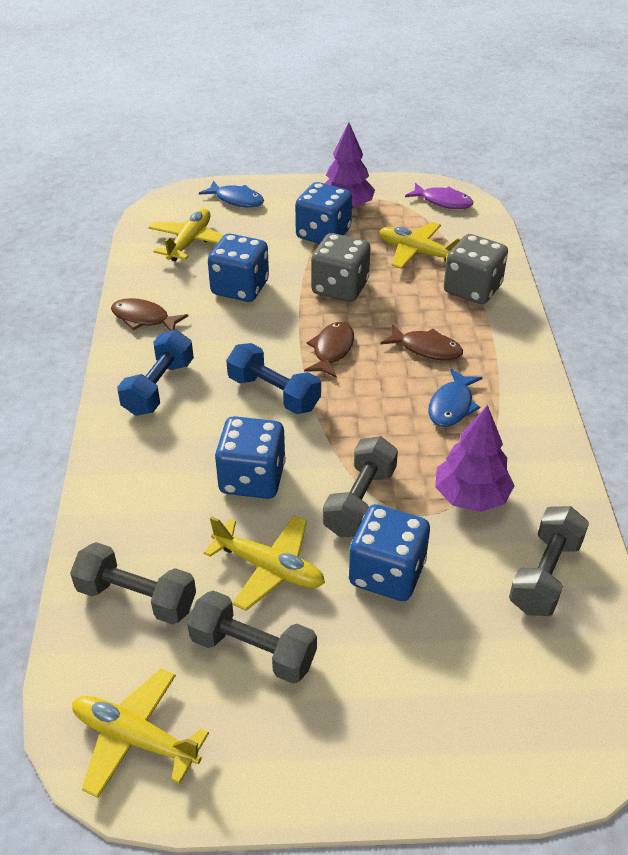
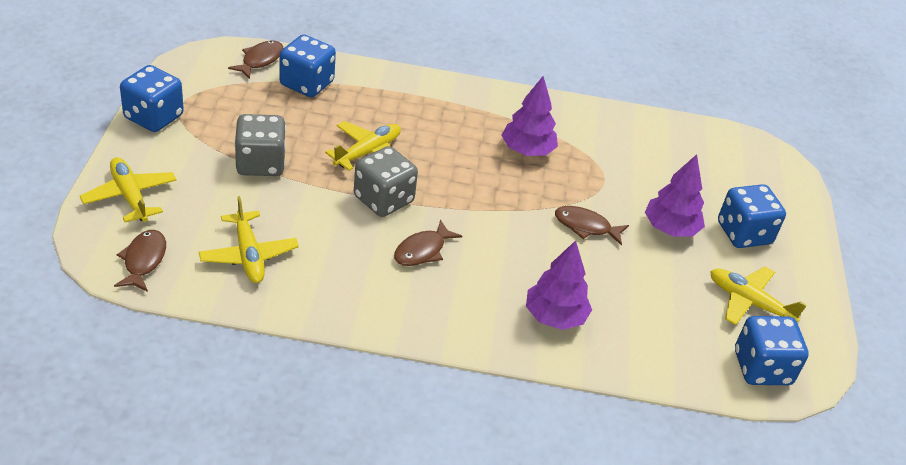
blue dumbbell: 2 -> 0
blue fish: 2 -> 0
brown fish: 3 -> 4
grey dumbbell: 4 -> 0
purple fish: 1 -> 0
purple tree: 2 -> 3

